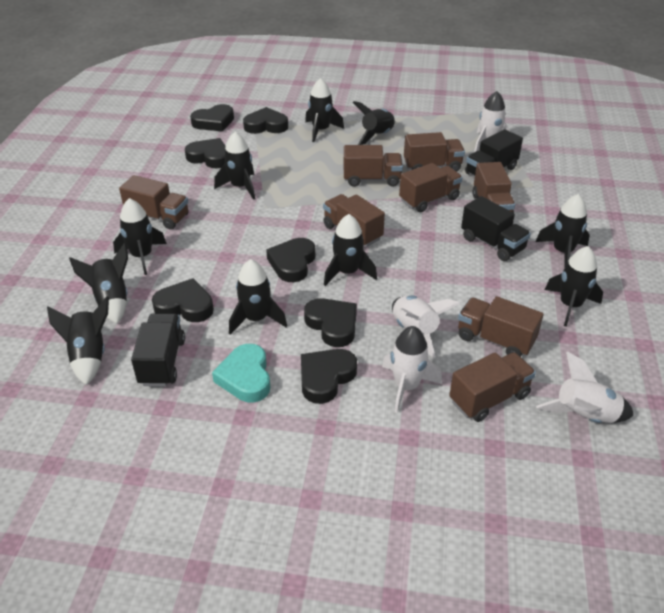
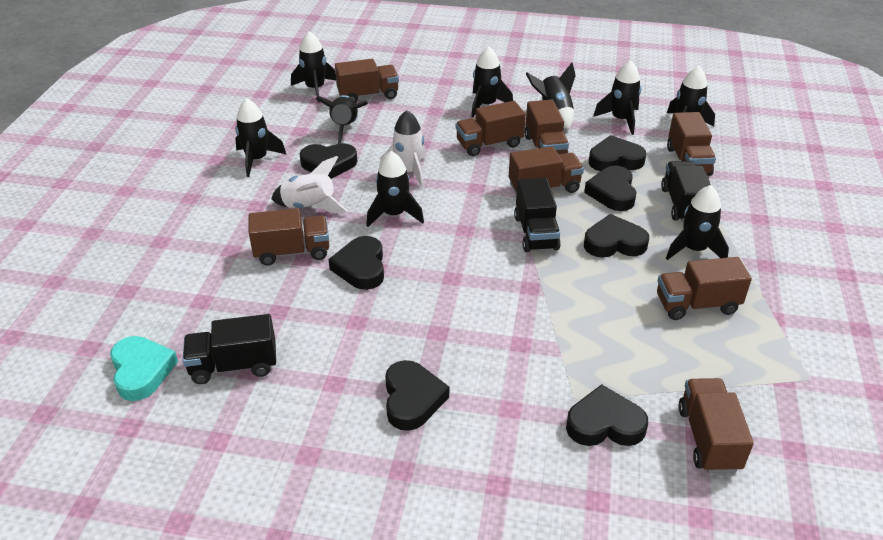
black rocket: 10 -> 9
white rocket: 4 -> 2

